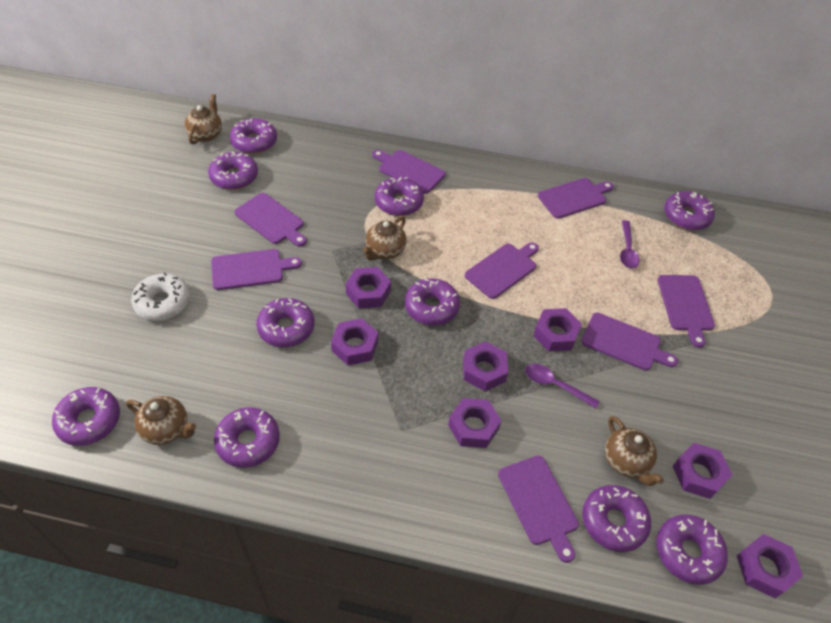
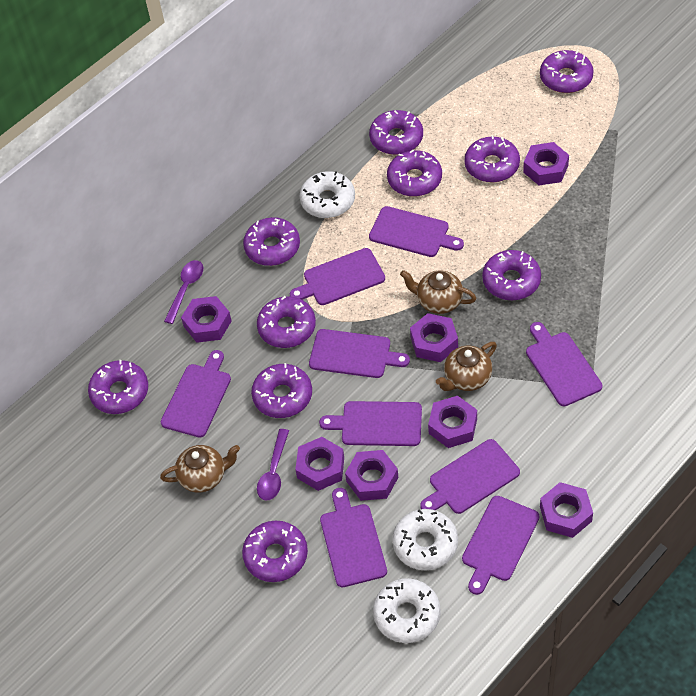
brown teapot: 4 -> 3
purple cutting board: 8 -> 9
white donut: 1 -> 3

